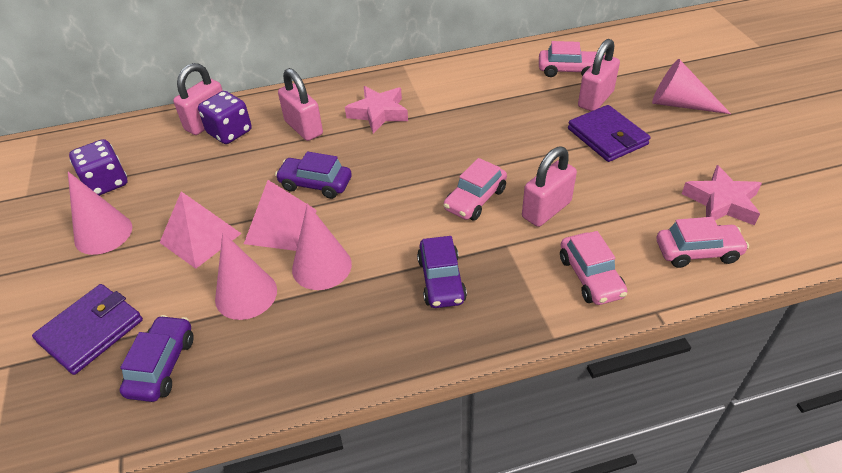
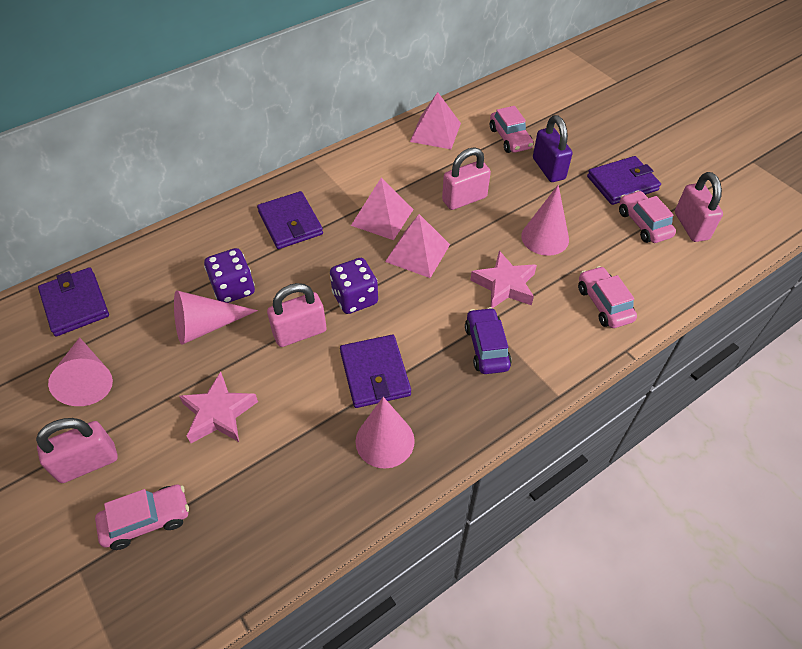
pink pyramid: 2 -> 3
purple car: 3 -> 1
purple padlock: 0 -> 1
purple wallet: 2 -> 4

